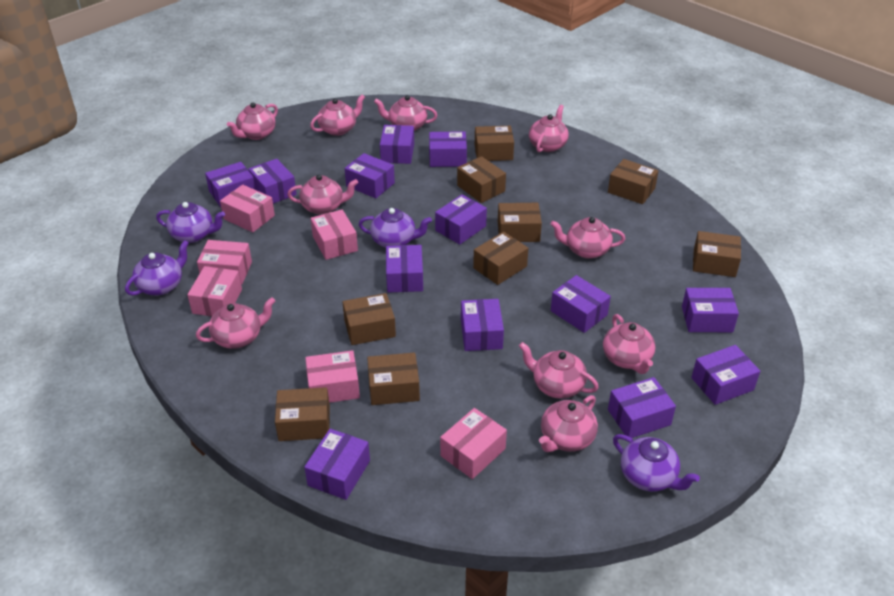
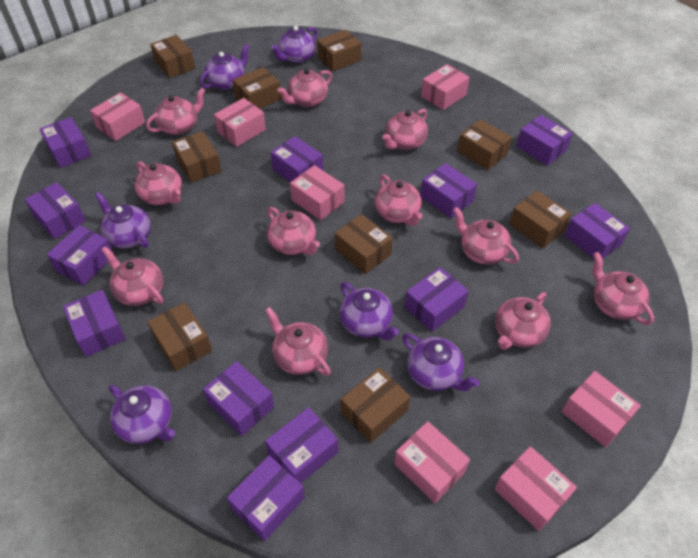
pink box: 6 -> 7
pink teapot: 10 -> 11
purple box: 13 -> 12
purple teapot: 4 -> 6

